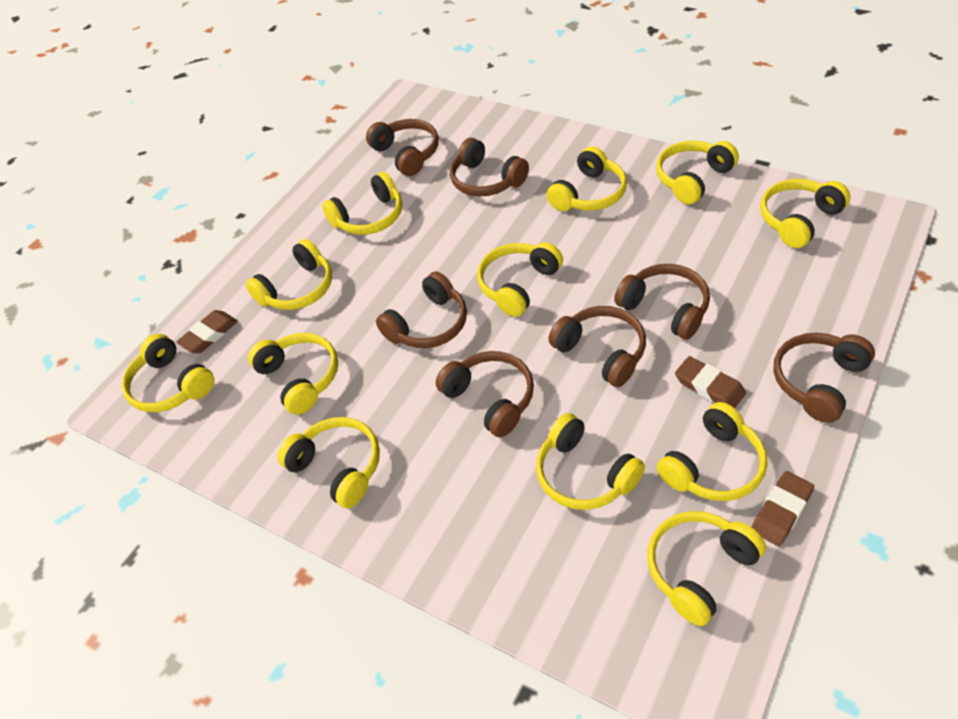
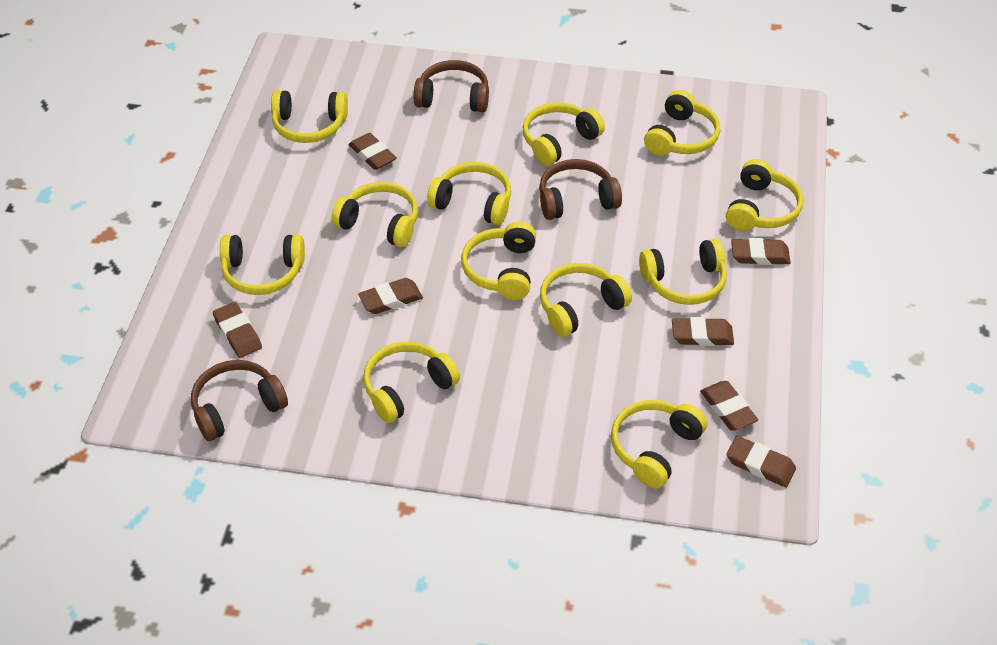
brown eraser: 3 -> 7
brown headphones: 7 -> 3

